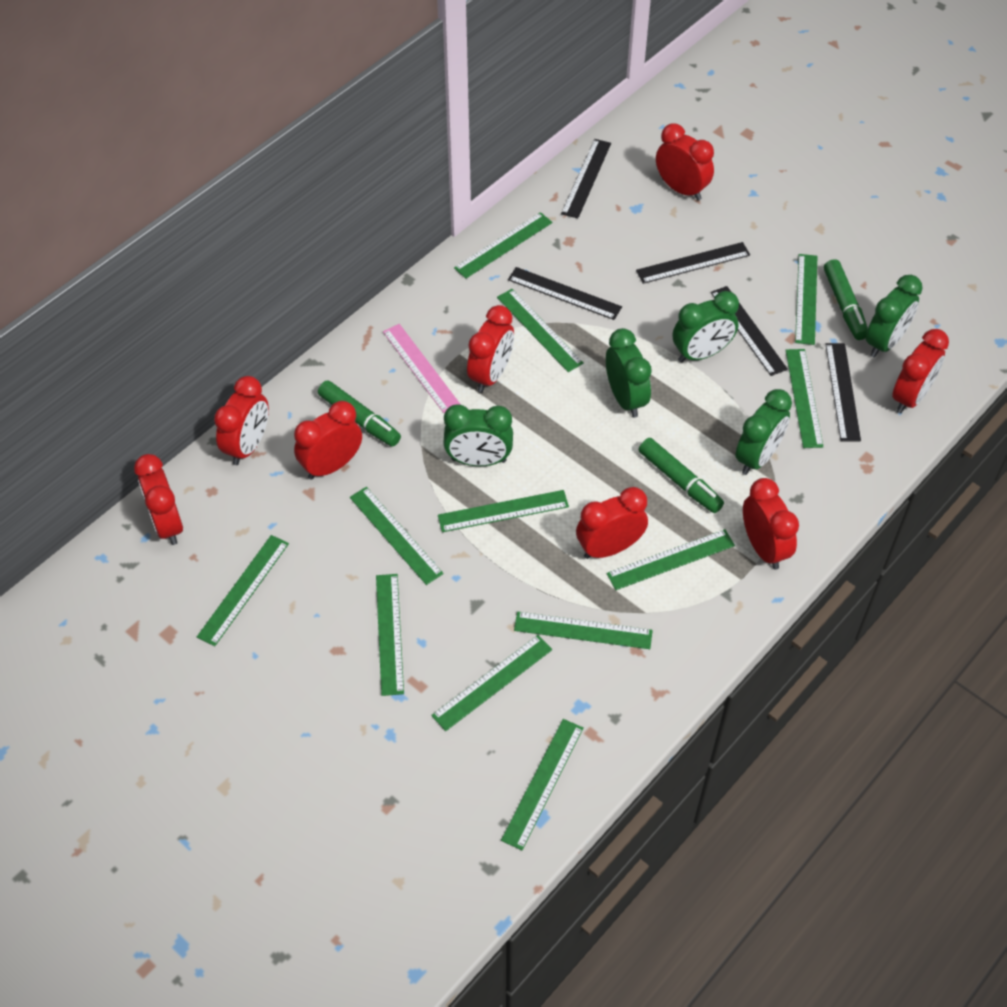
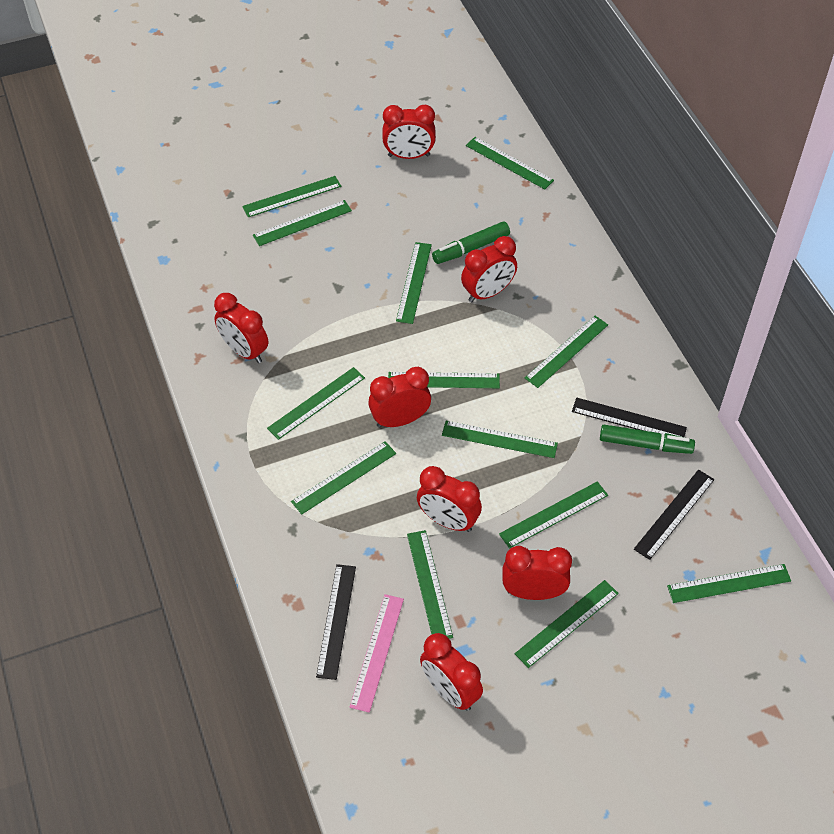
black ruler: 5 -> 3
green clock: 5 -> 0
green marker: 3 -> 2
green ruler: 12 -> 13
red clock: 8 -> 7

